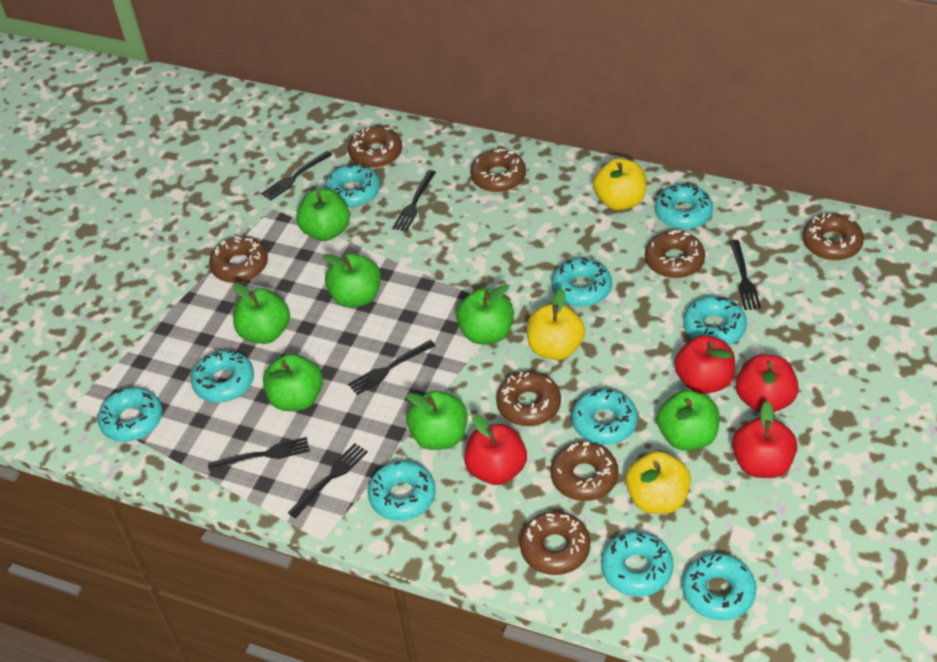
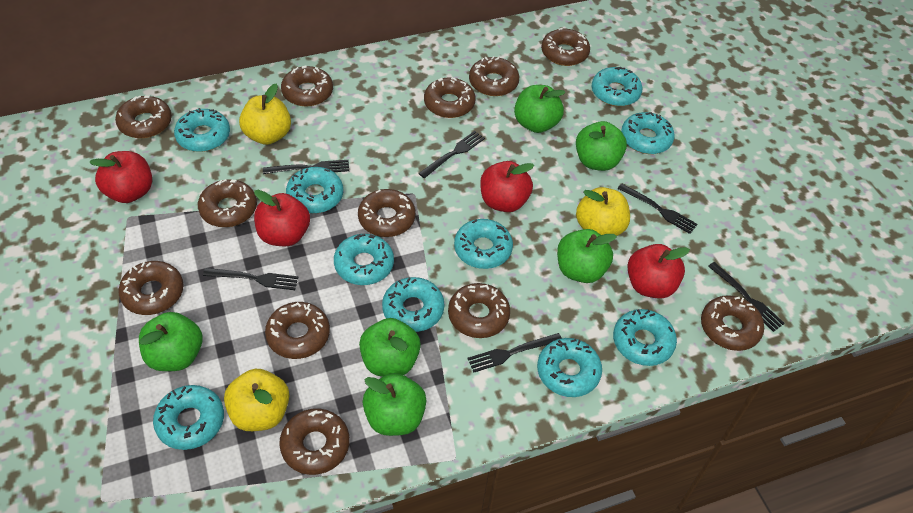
brown donut: 8 -> 12
green apple: 7 -> 6

